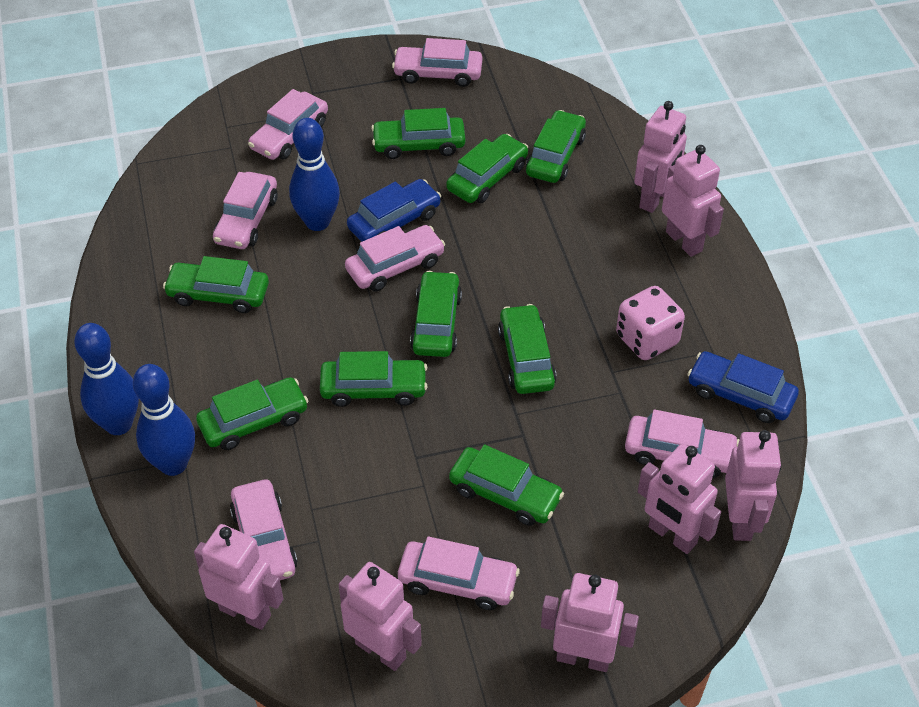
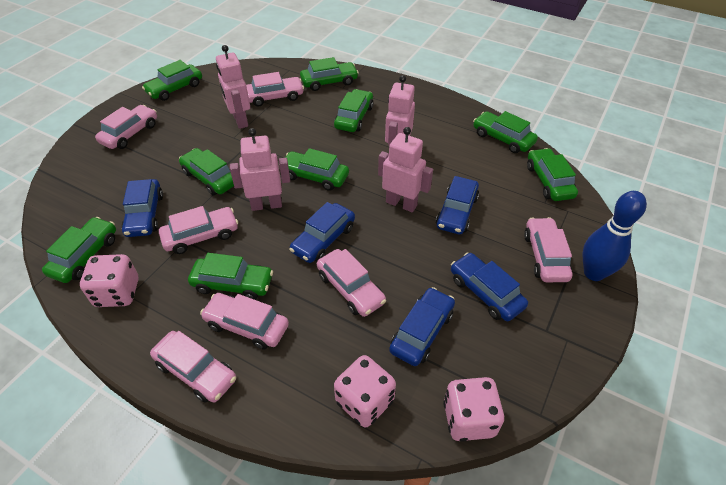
blue bowling pin: 3 -> 1
blue car: 2 -> 5
pink dice: 1 -> 3
pink robot: 7 -> 4

